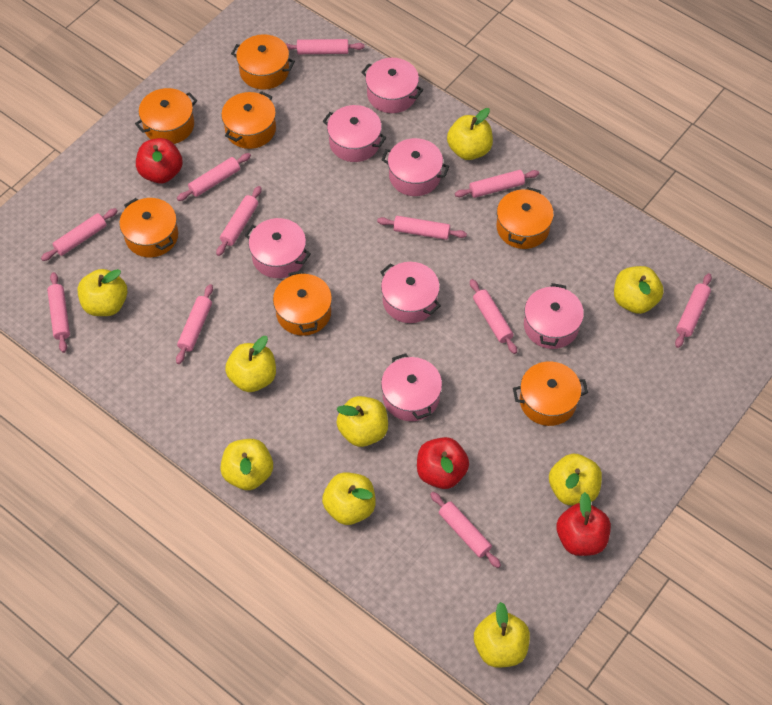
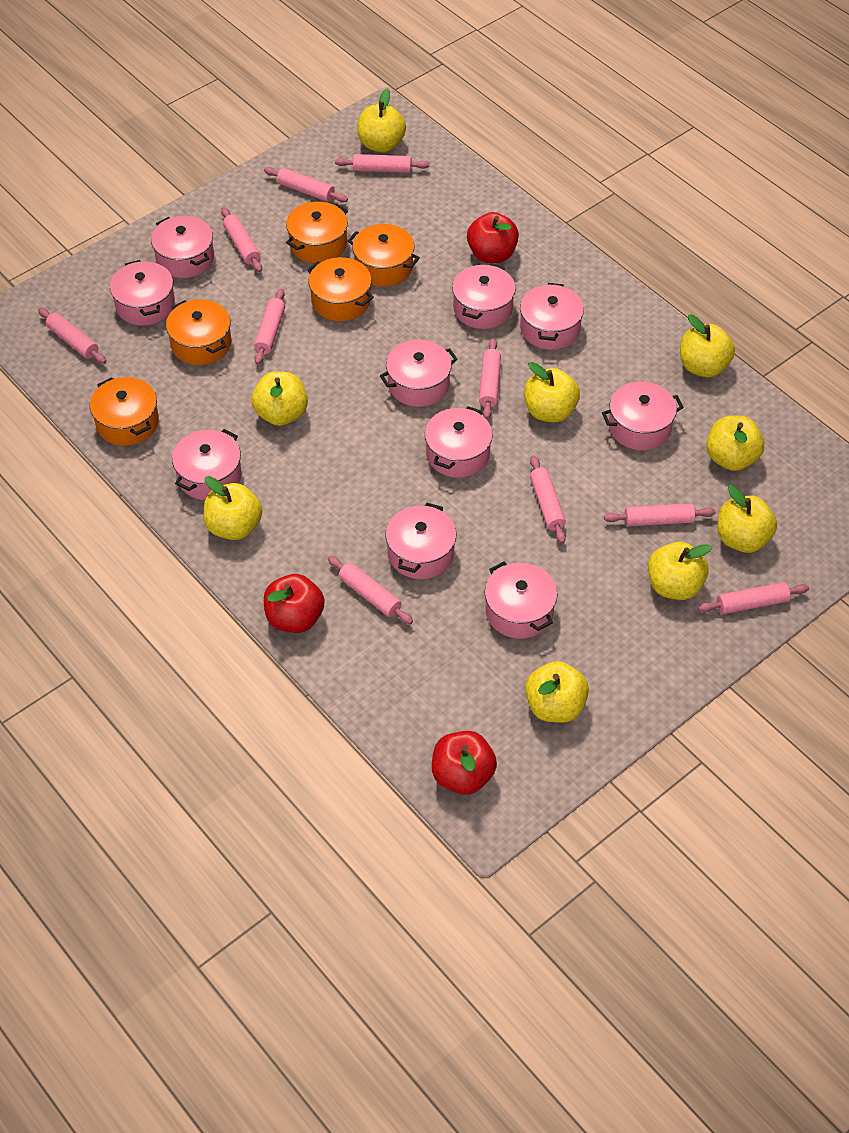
orange pot: 7 -> 5
pink pot: 7 -> 10
pink rolling pin: 11 -> 10

